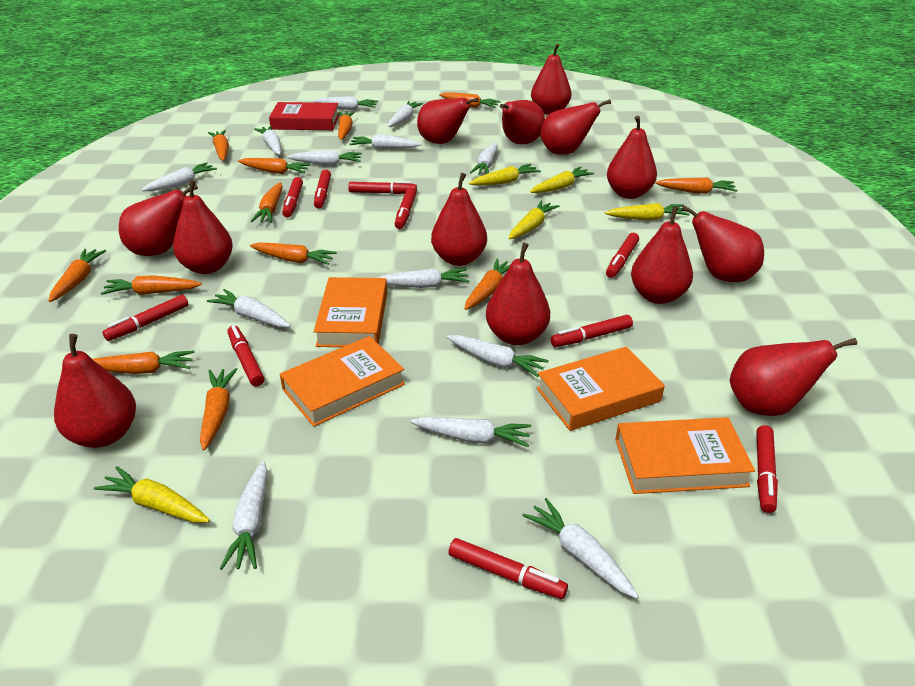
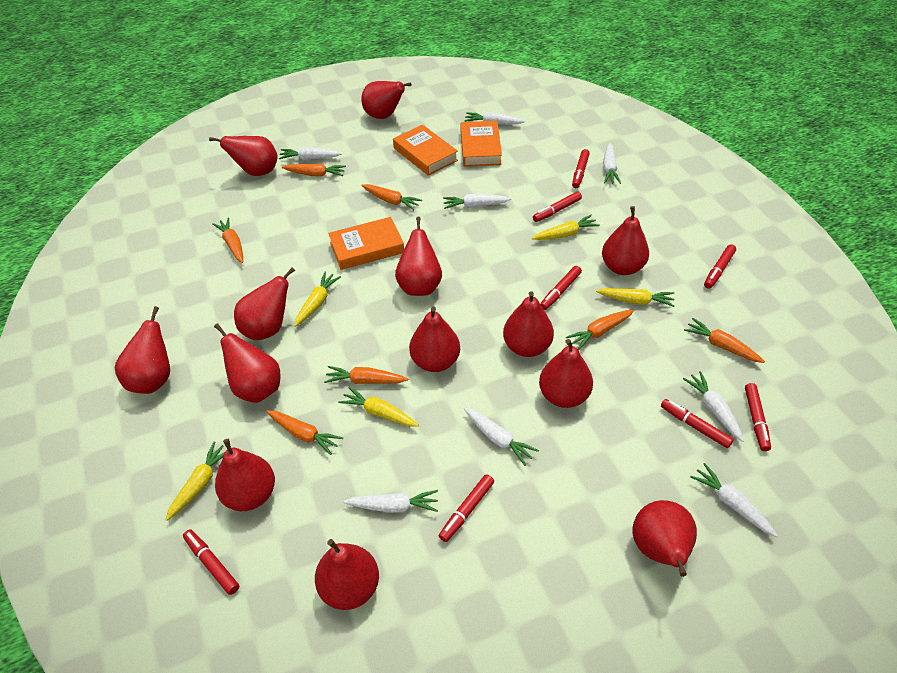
orange book: 4 -> 3
orange carrot: 12 -> 7
red book: 1 -> 0
red marker: 10 -> 8
white carrot: 13 -> 8

